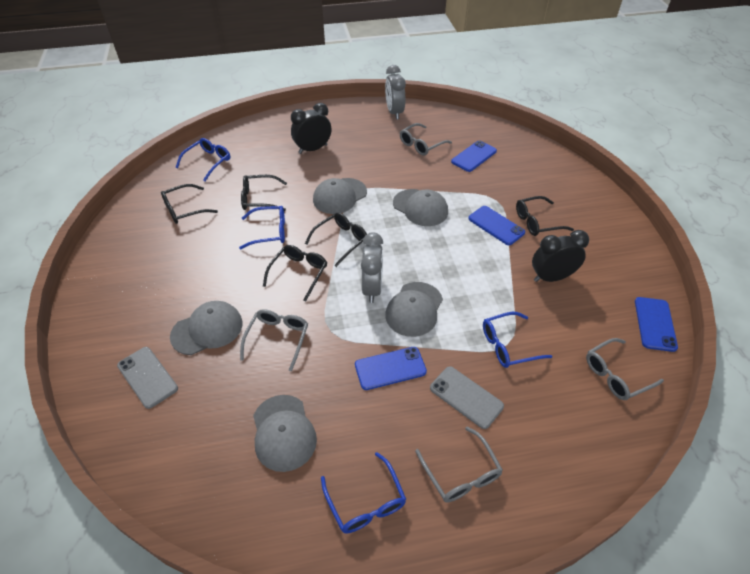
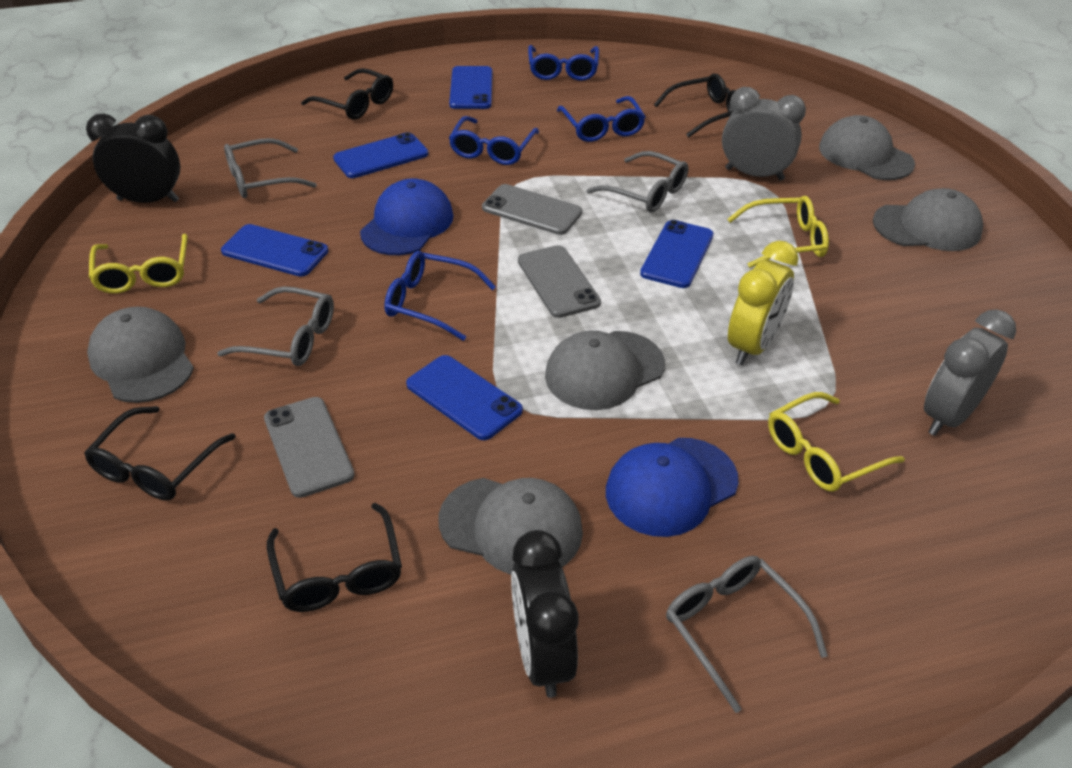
black glasses: 5 -> 4
blue cap: 0 -> 2
blue phone: 4 -> 5
grey phone: 2 -> 3
yellow clock: 0 -> 1
yellow glasses: 0 -> 3

